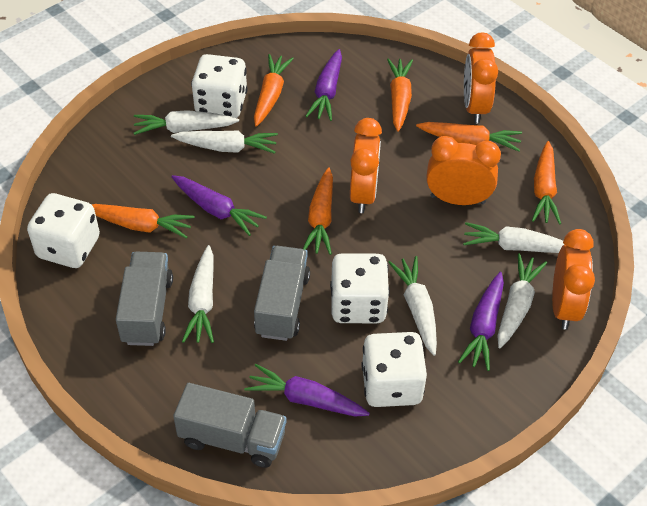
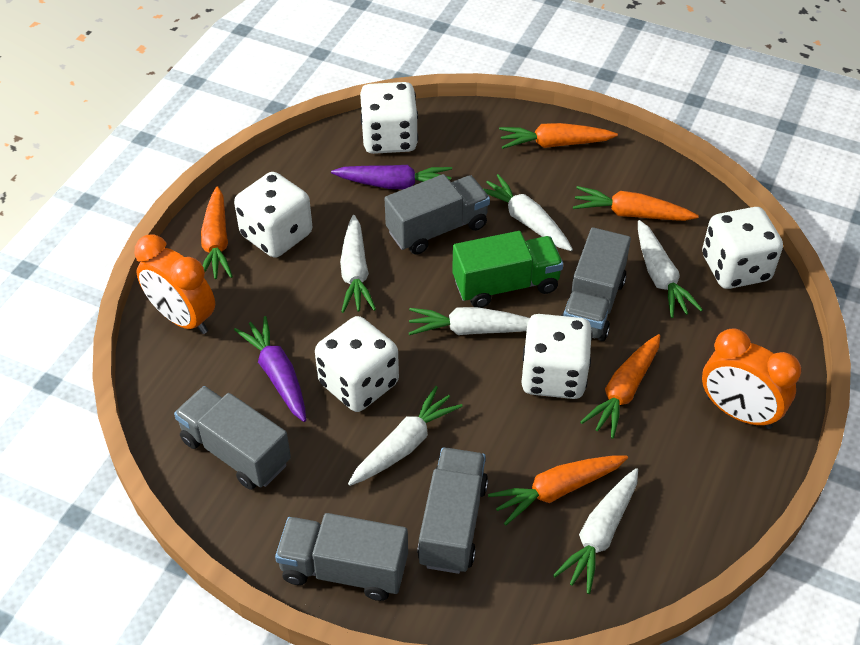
green truck: 0 -> 1
grey truck: 3 -> 5
orange carrot: 6 -> 5
orange clock: 4 -> 2
purple carrot: 4 -> 2
white dice: 4 -> 5

